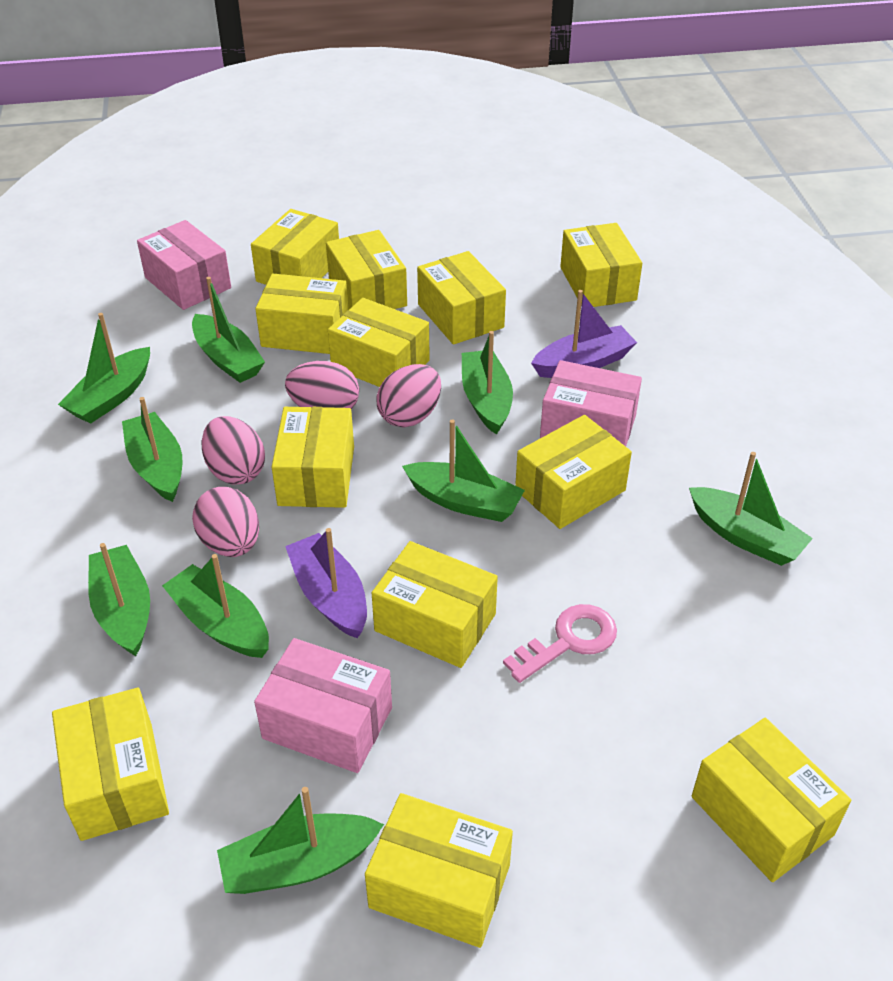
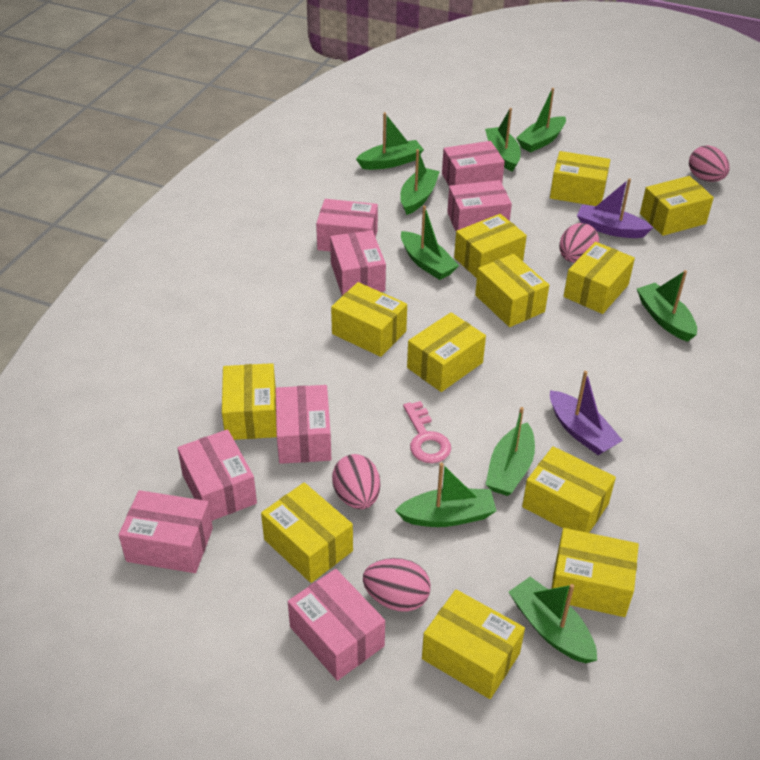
pink box: 3 -> 8

